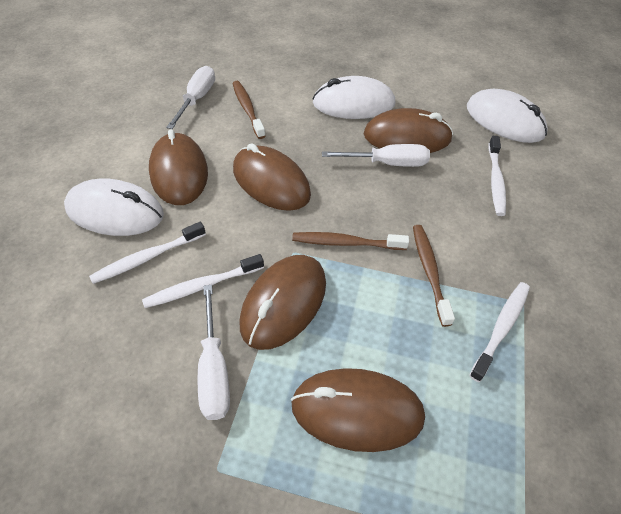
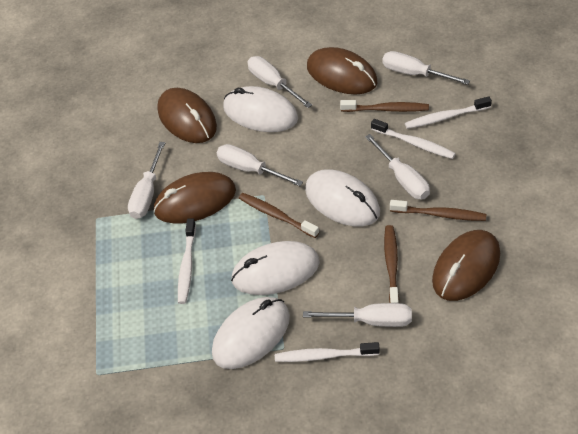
brown mouse: 5 -> 4
brown toothbrush: 3 -> 4
white mouse: 3 -> 4
white screwdriver: 3 -> 6

